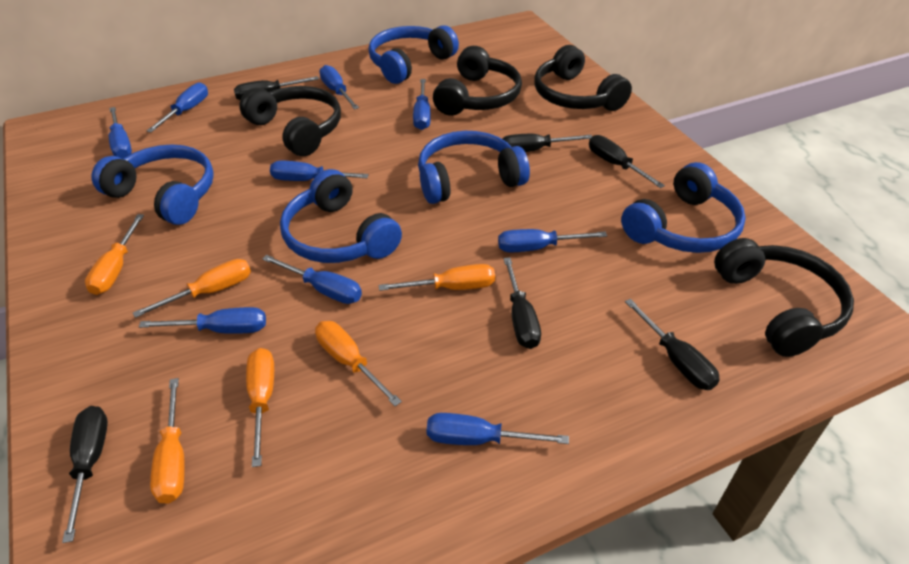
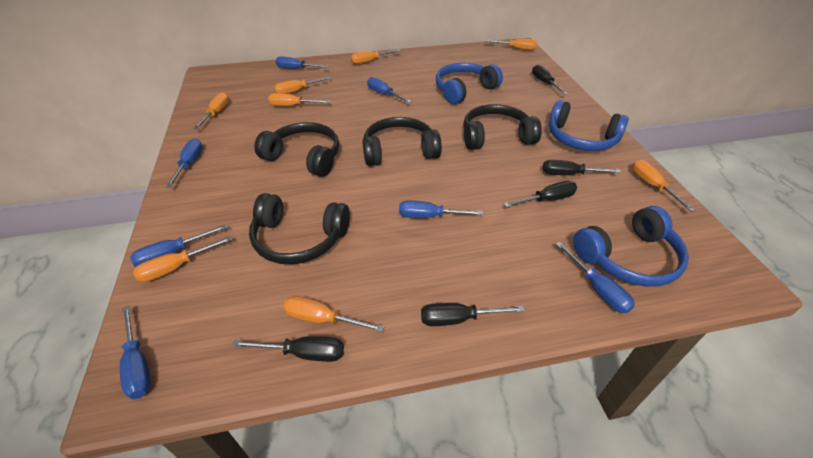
black screwdriver: 6 -> 5
blue headphones: 5 -> 3
blue screwdriver: 9 -> 7
orange screwdriver: 6 -> 8

